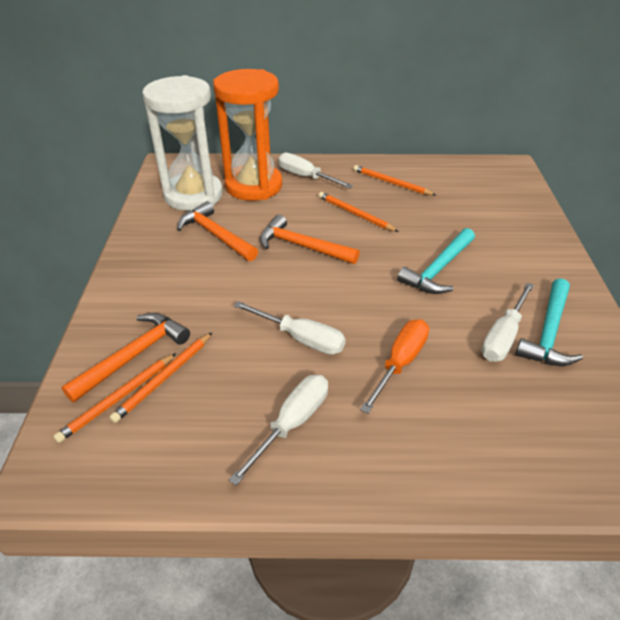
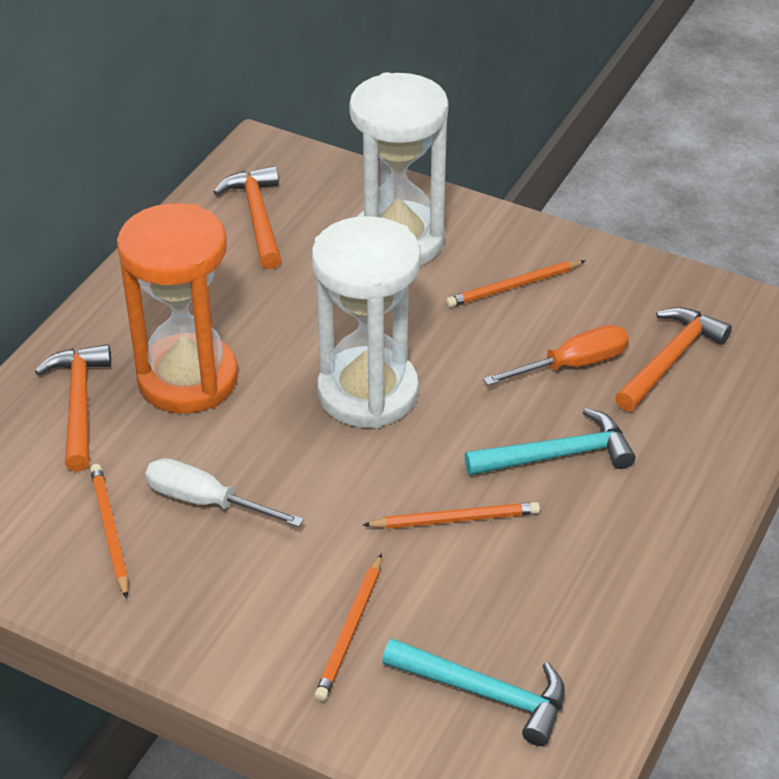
white hourglass: 1 -> 2
white screwdriver: 4 -> 1

